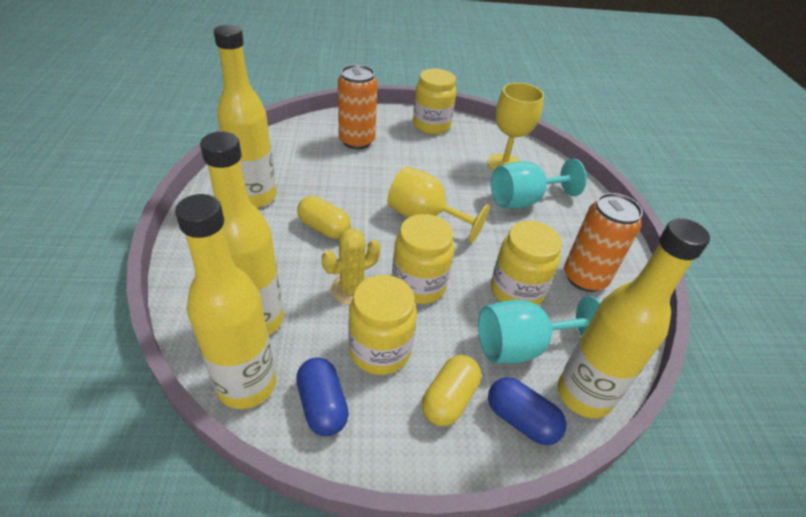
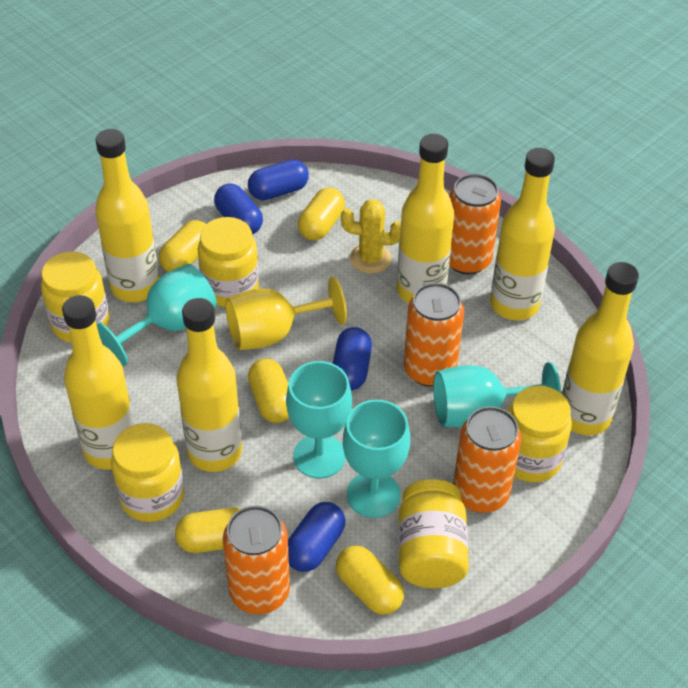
blue capsule: 2 -> 4
orange can: 2 -> 4
turquoise goblet: 2 -> 4
yellow bottle: 4 -> 6
yellow capsule: 2 -> 5
yellow goblet: 2 -> 1
yellow jar: 4 -> 5

